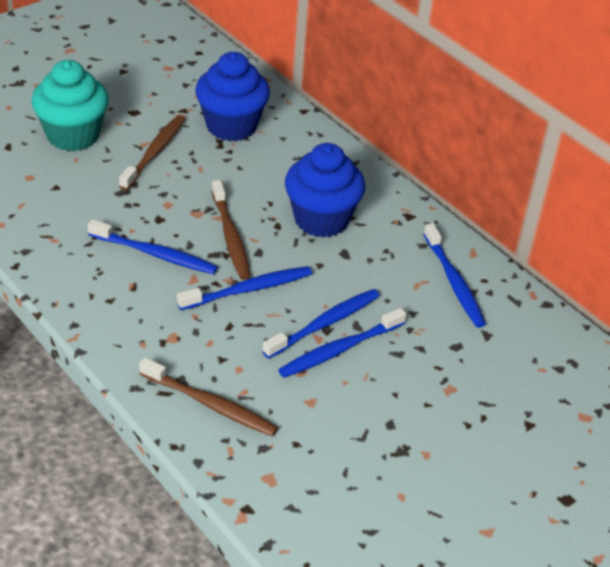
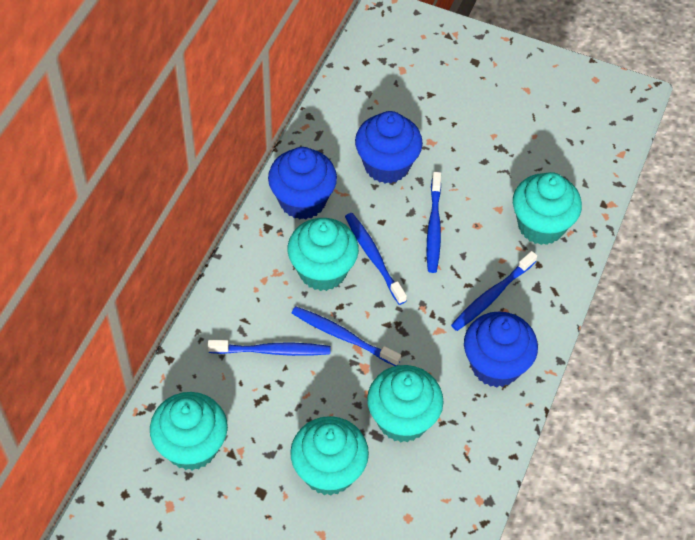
blue cupcake: 2 -> 3
brown toothbrush: 3 -> 0
turquoise cupcake: 1 -> 5

